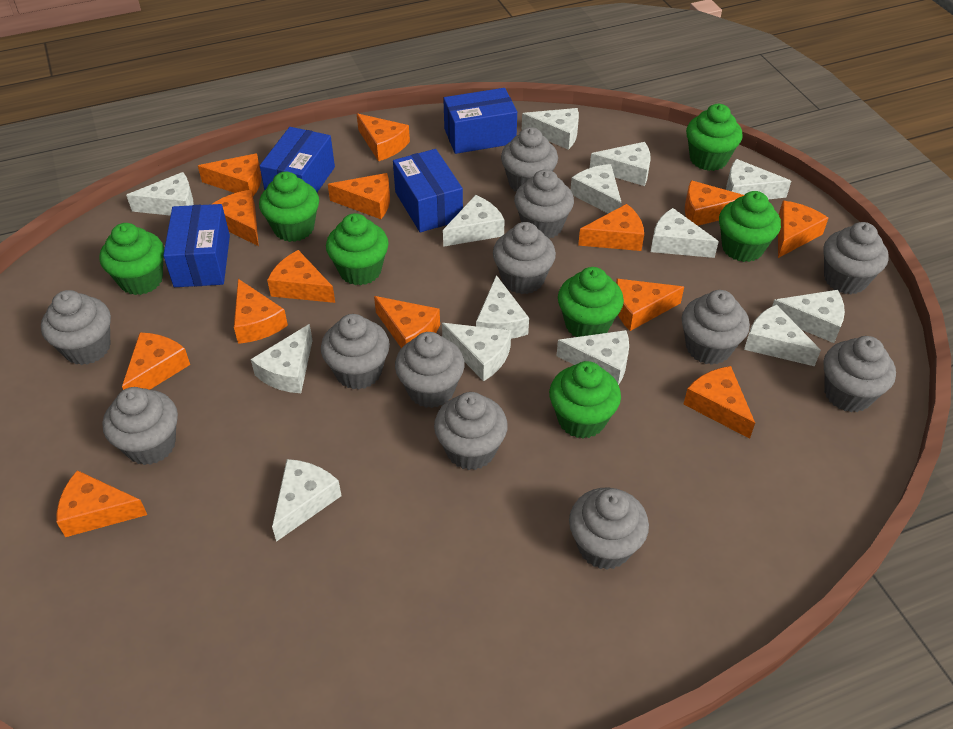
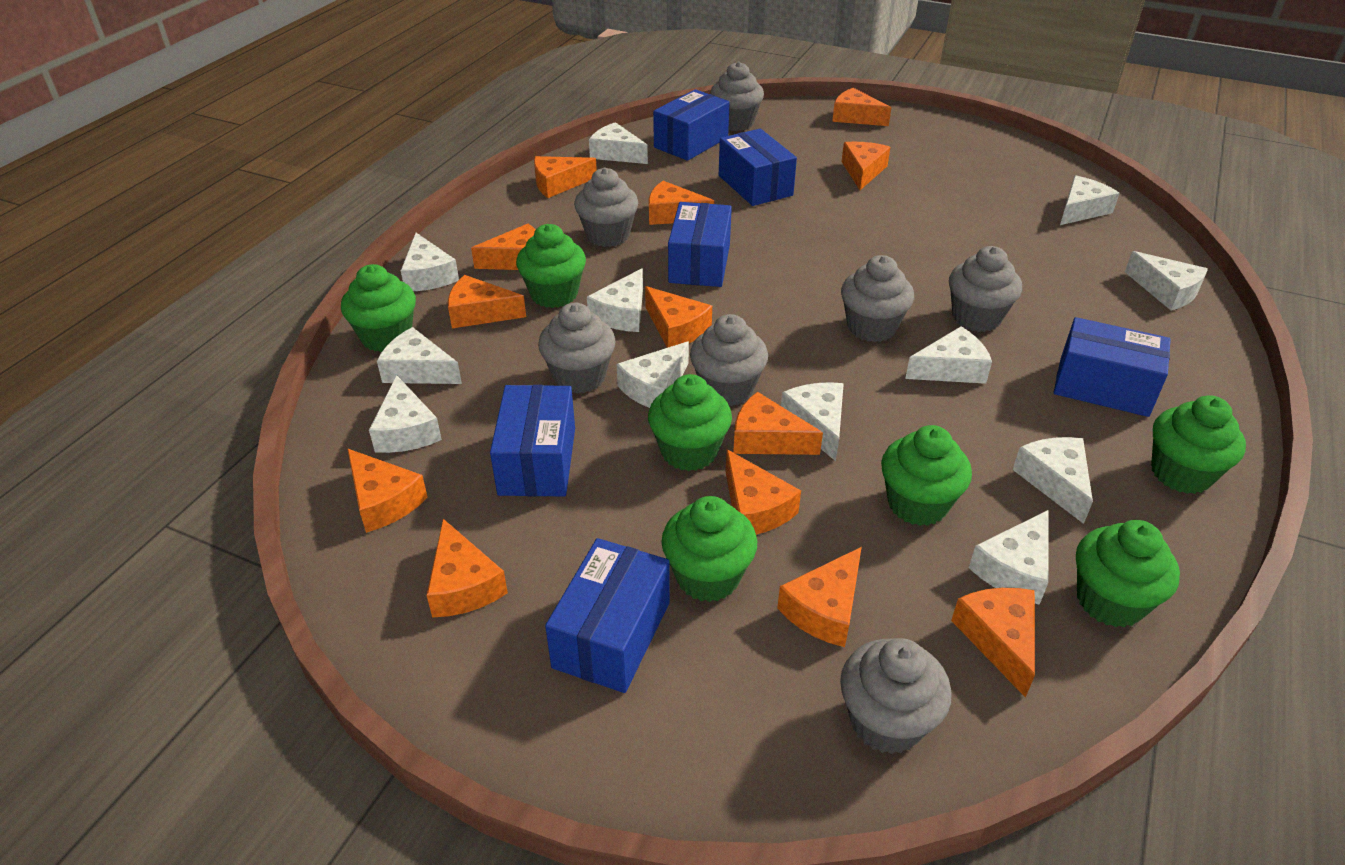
blue box: 4 -> 6
grey cupcake: 12 -> 7
orange cheese: 14 -> 13
white cheese: 14 -> 12

